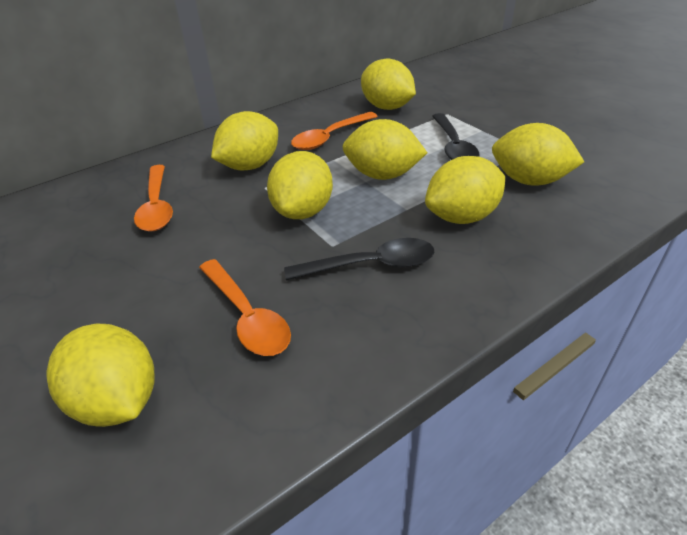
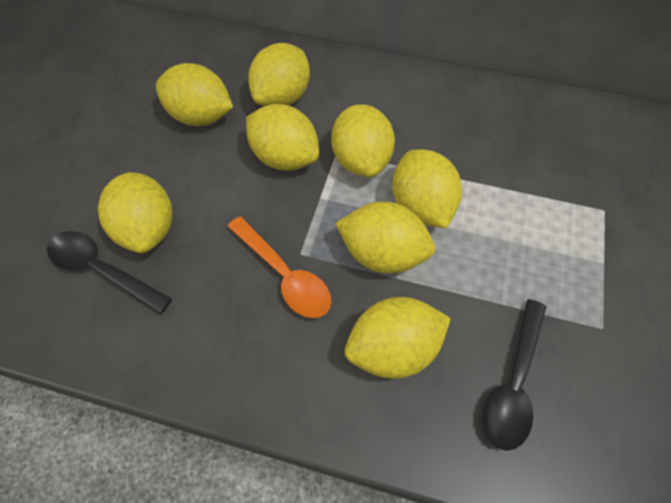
orange spoon: 3 -> 1
yellow lemon: 7 -> 8

